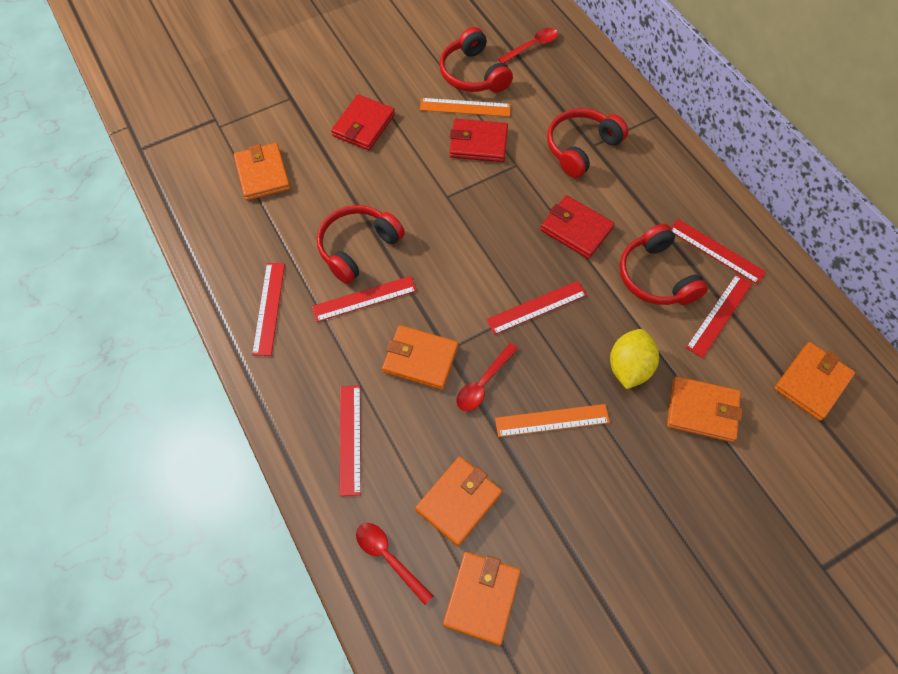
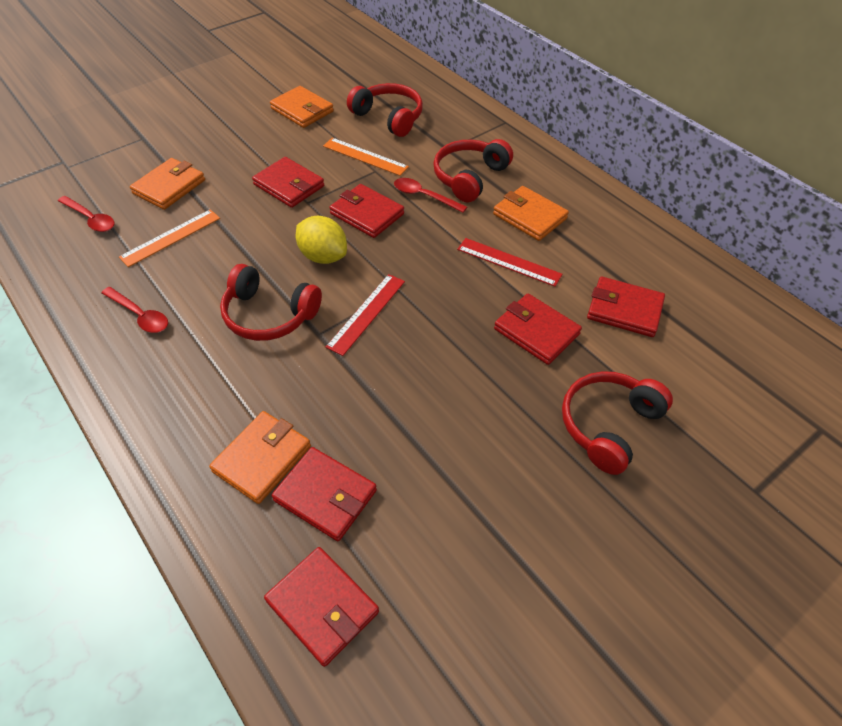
orange wallet: 6 -> 4
red ruler: 6 -> 2
red wallet: 3 -> 6

